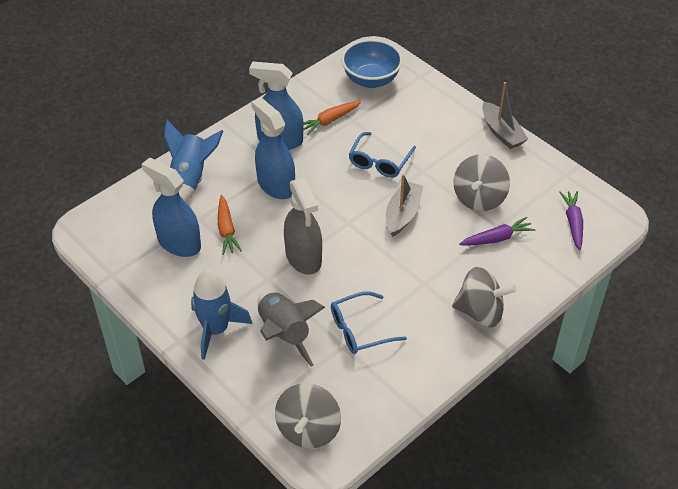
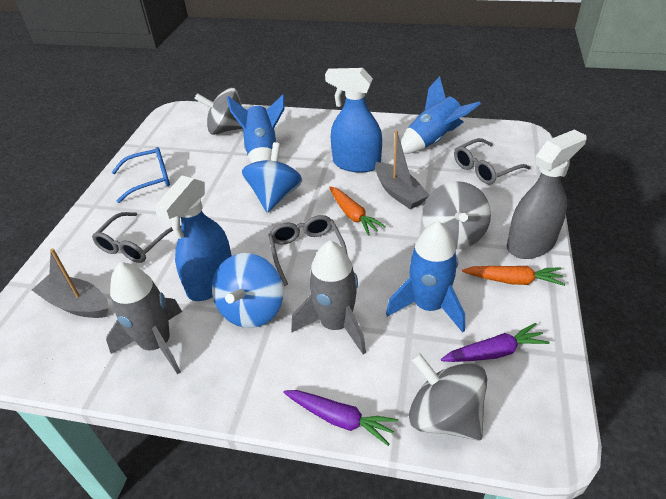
blue bowl: 1 -> 0
blue glasses: 2 -> 1
blue rocket: 2 -> 3
blue spinning top: 0 -> 2
blue spray bottle: 3 -> 2
grey glasses: 0 -> 3
grey rocket: 1 -> 2

